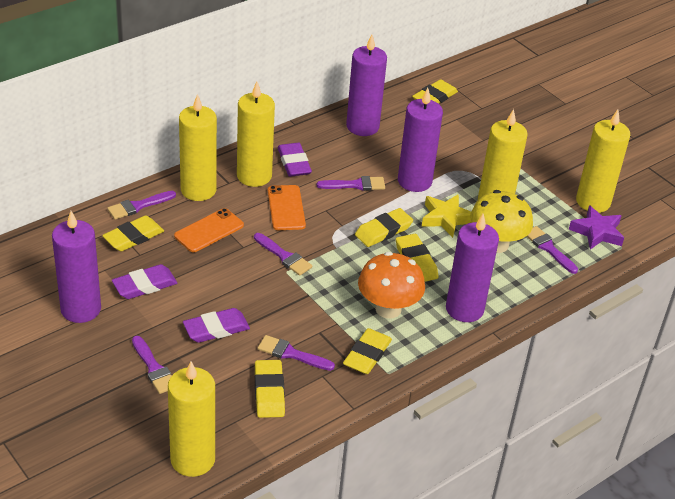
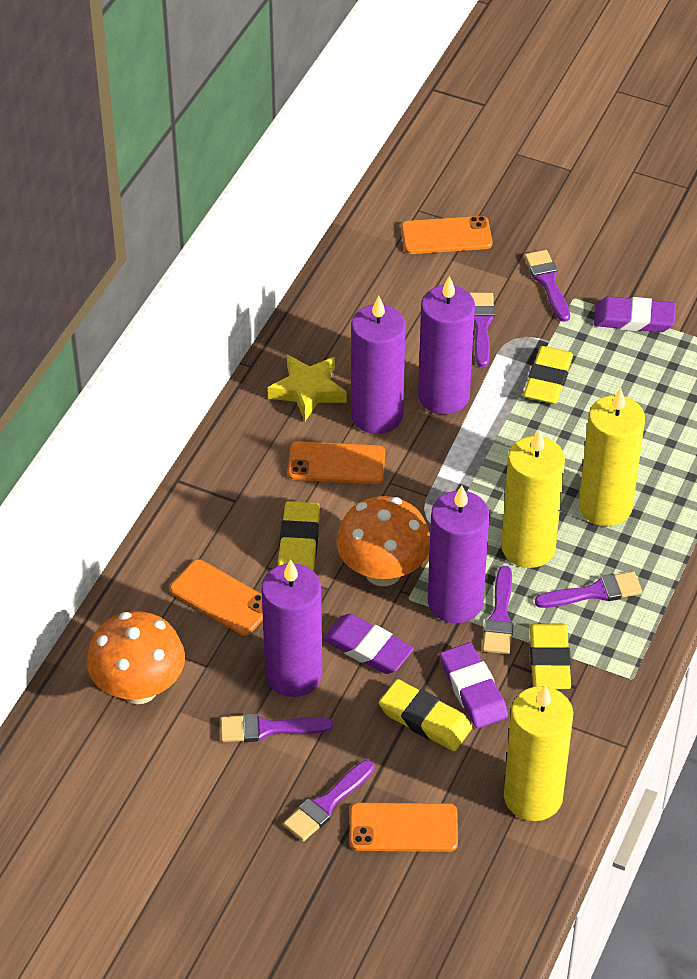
orange mushroom: 1 -> 2
orange phone: 2 -> 4
purple star: 1 -> 0
yellow candle: 5 -> 3
yellow eraser: 6 -> 4
yellow mushroom: 1 -> 0

